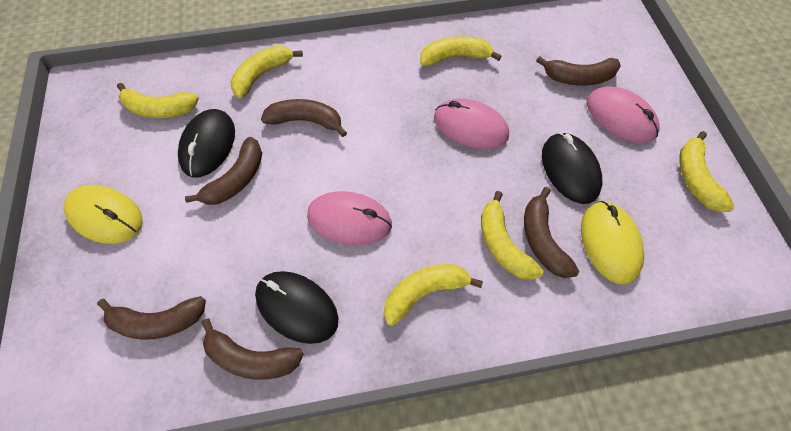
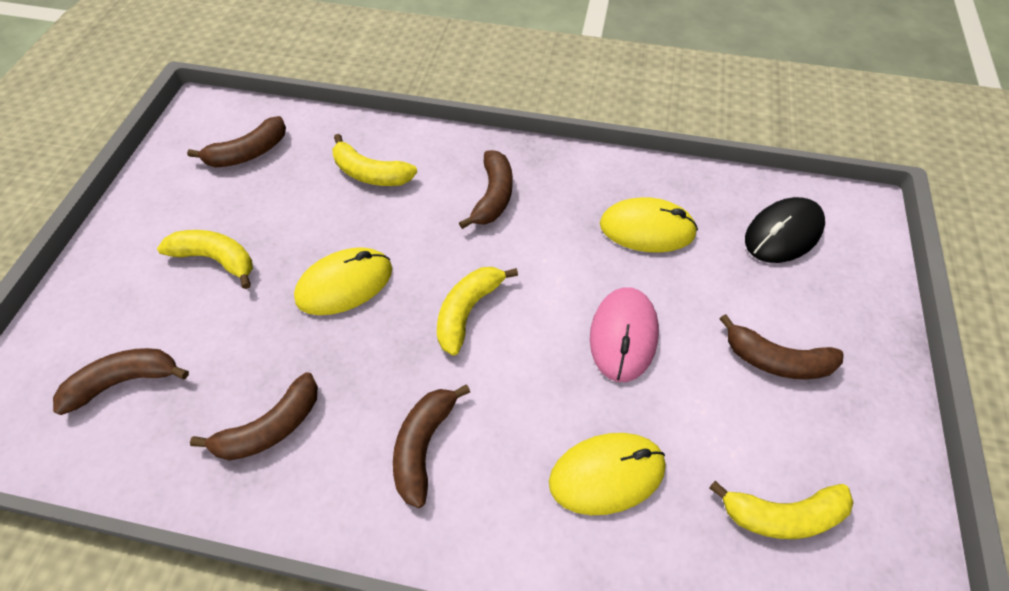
black mouse: 3 -> 1
pink mouse: 3 -> 1
yellow banana: 6 -> 4
yellow mouse: 2 -> 3

